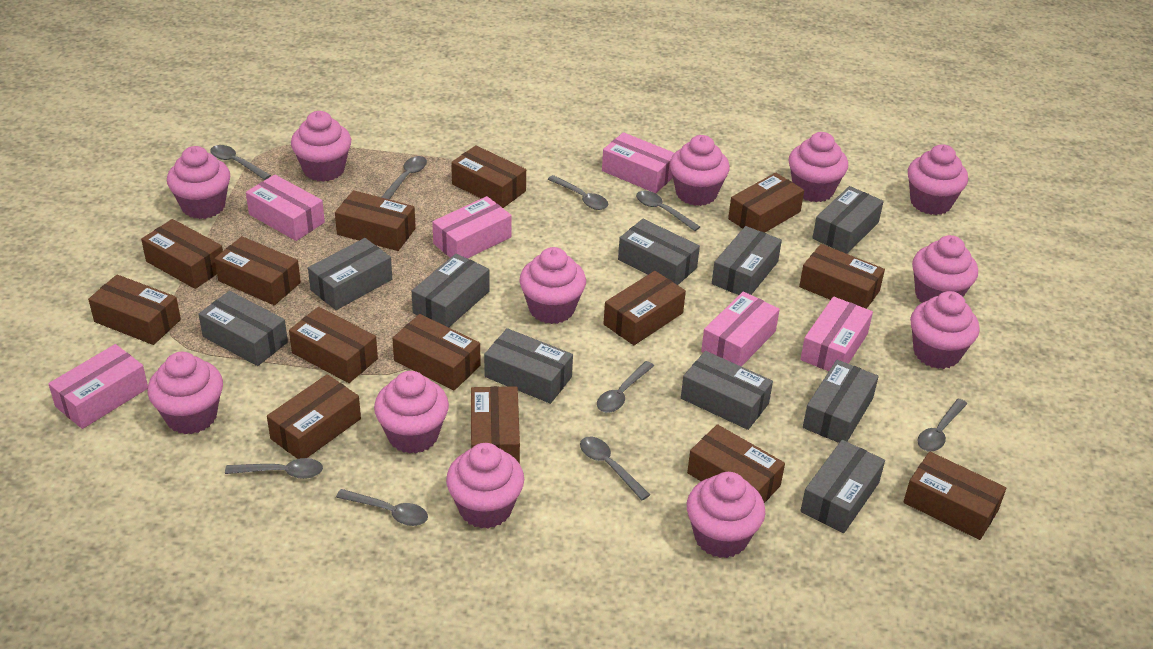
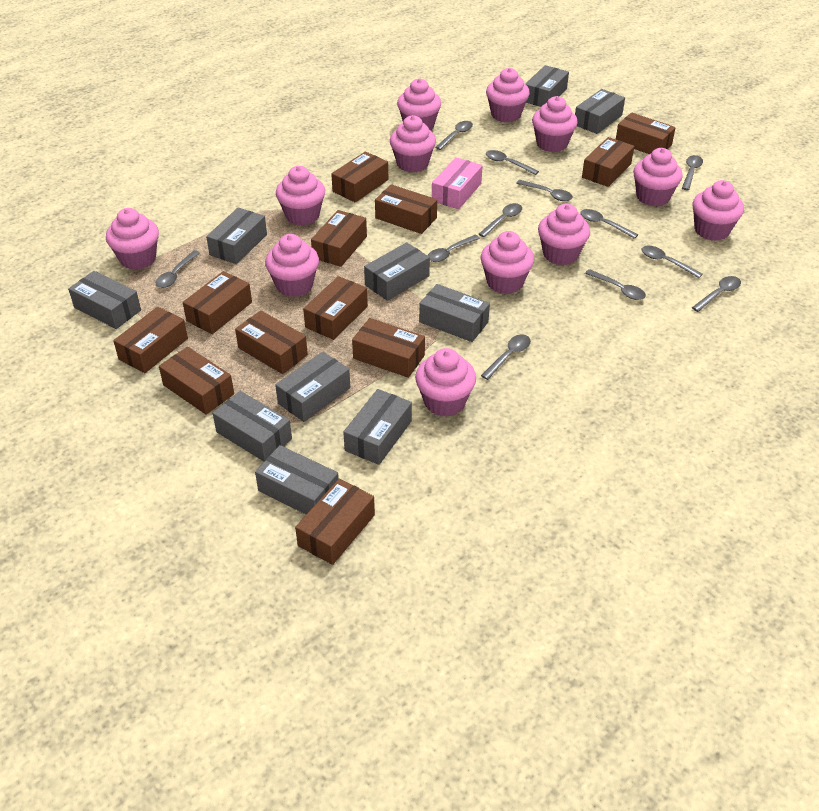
brown box: 14 -> 12
grey spoon: 9 -> 12
pink box: 6 -> 1

